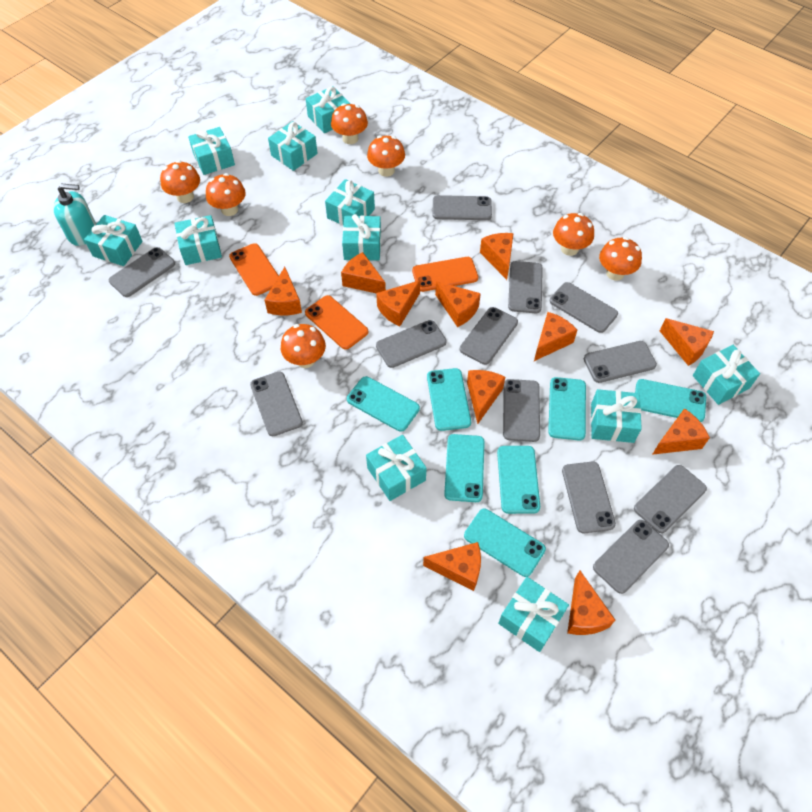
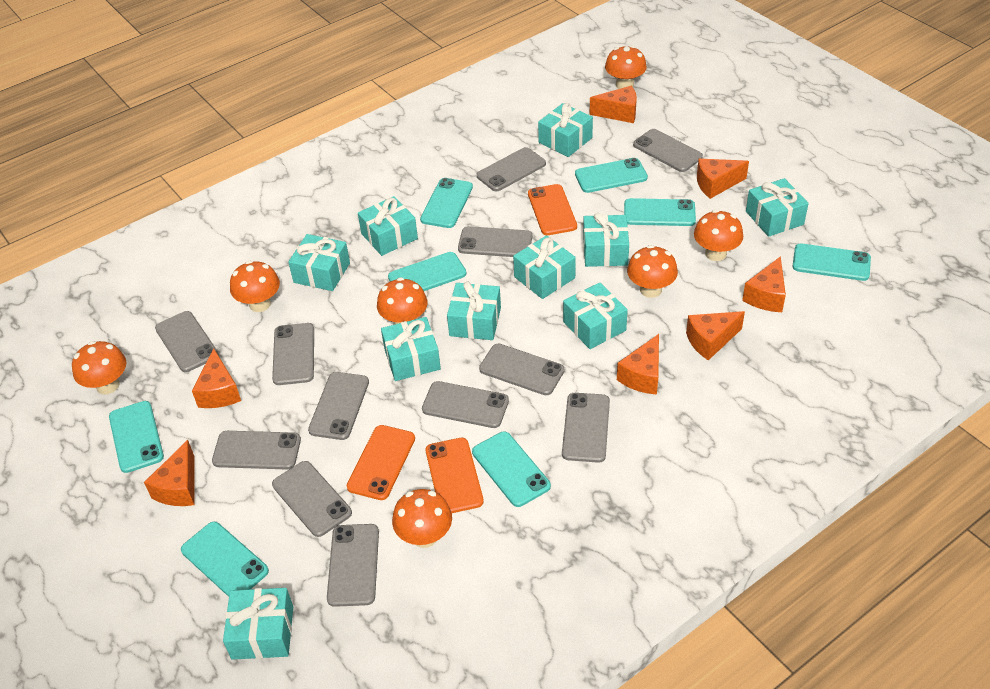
orange cheese: 11 -> 7
turquoise gift: 11 -> 10
turquoise phone: 7 -> 8
turquoise soap dispenser: 1 -> 0

